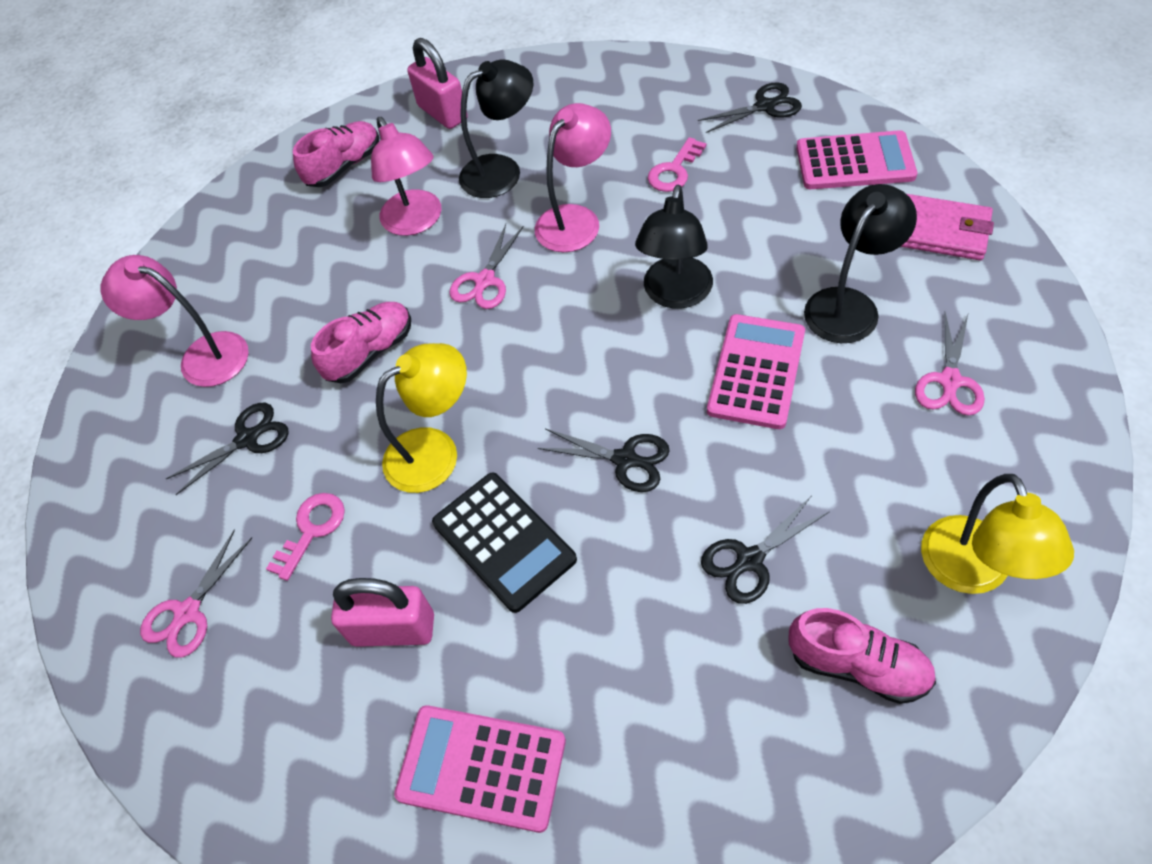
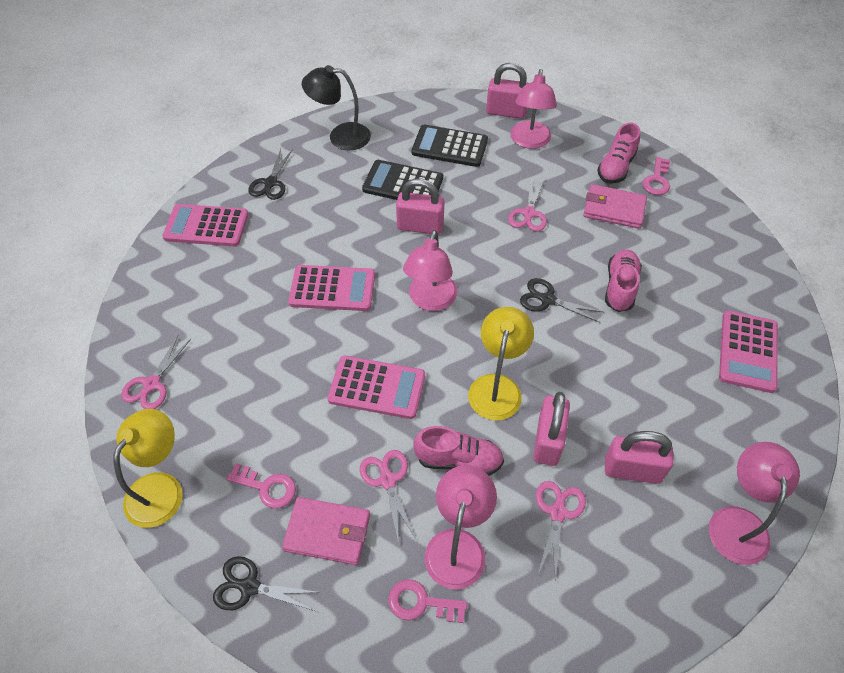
black calculator: 1 -> 2
black lamp: 3 -> 1
black scissors: 4 -> 3
pink calculator: 3 -> 4
pink key: 2 -> 3
pink lamp: 3 -> 4
pink padlock: 2 -> 4
pink scissors: 3 -> 4
pink wallet: 1 -> 2

